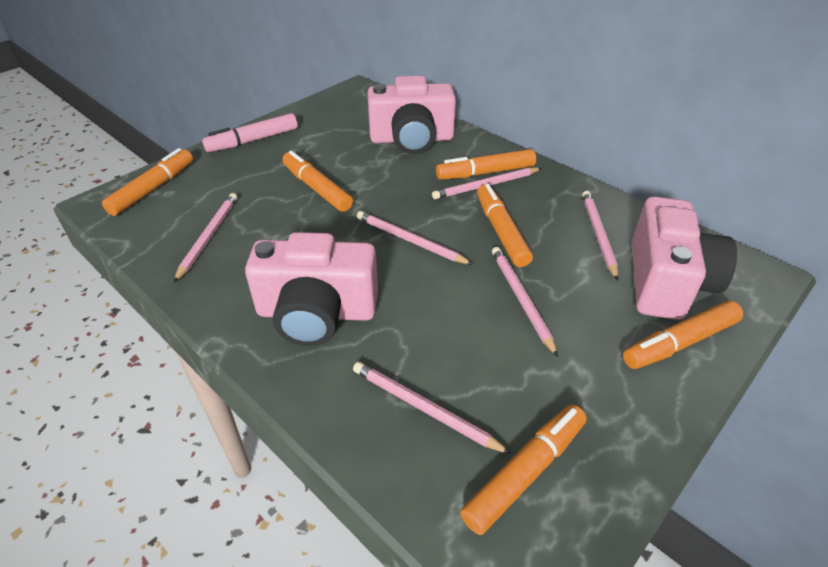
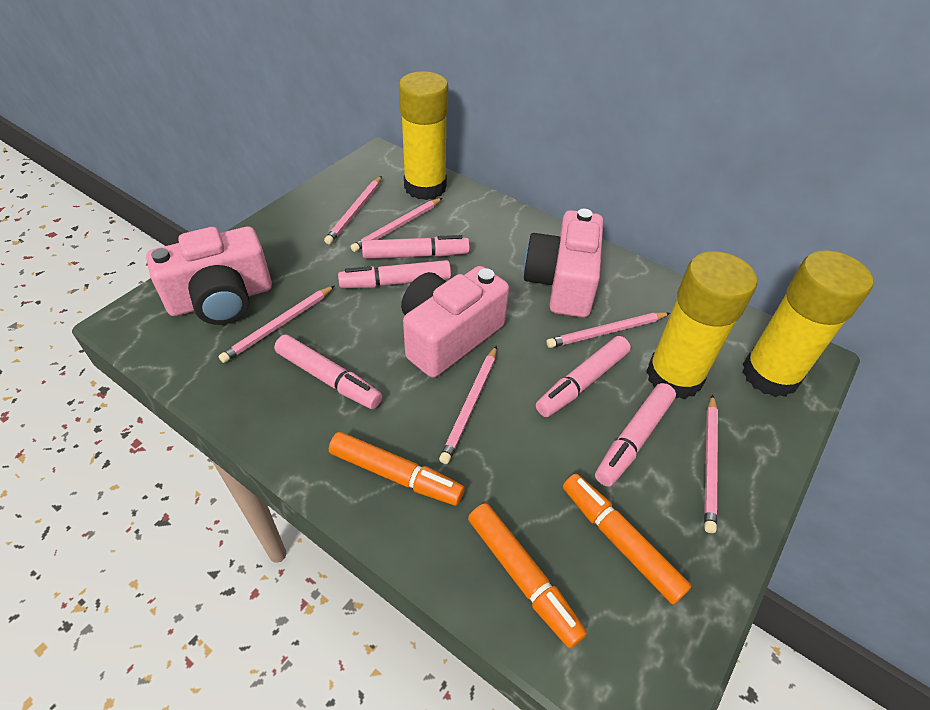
orange marker: 6 -> 3
pink marker: 1 -> 5
yellow glue stick: 0 -> 3

